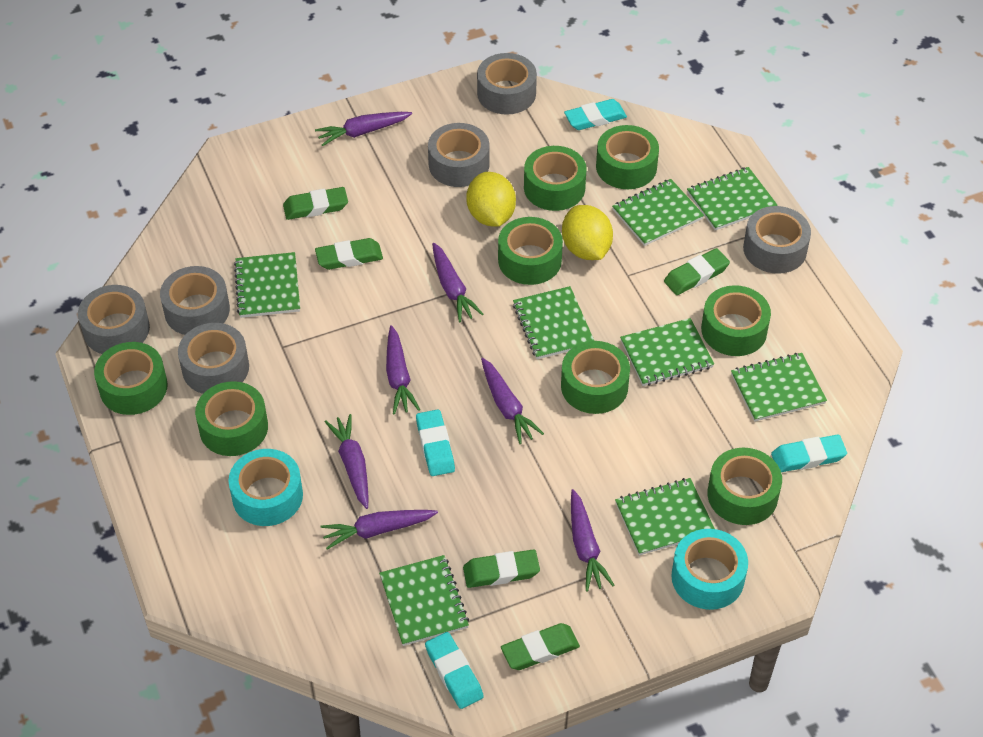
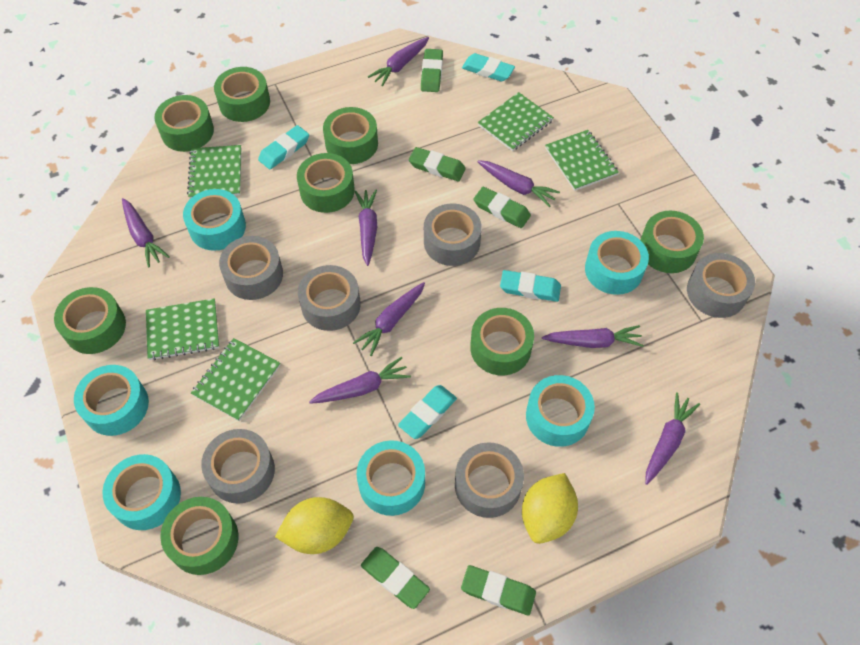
green notebook: 8 -> 5
purple carrot: 7 -> 8
turquoise tape: 2 -> 6

